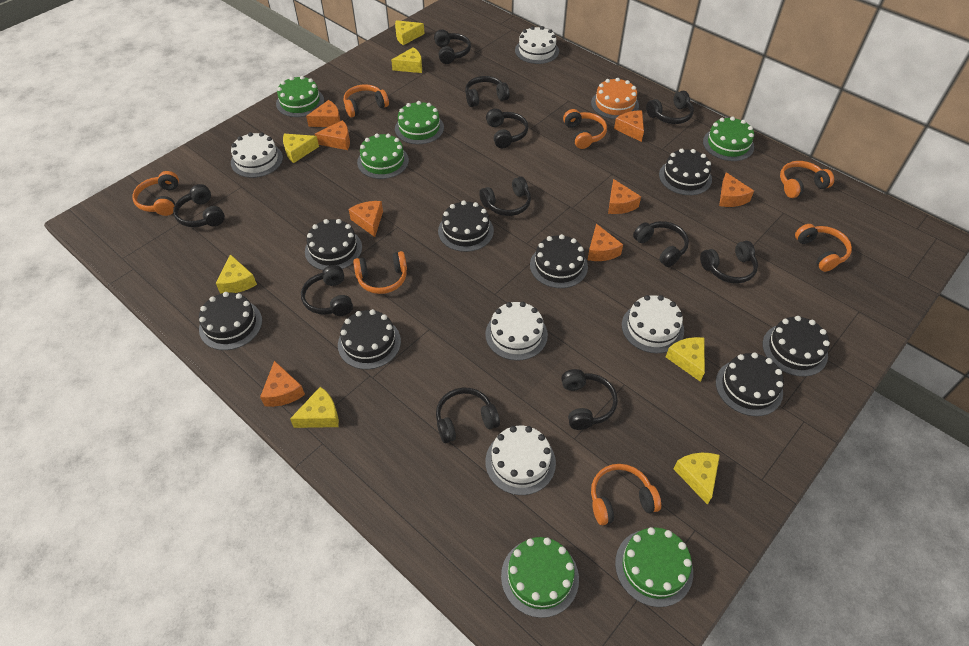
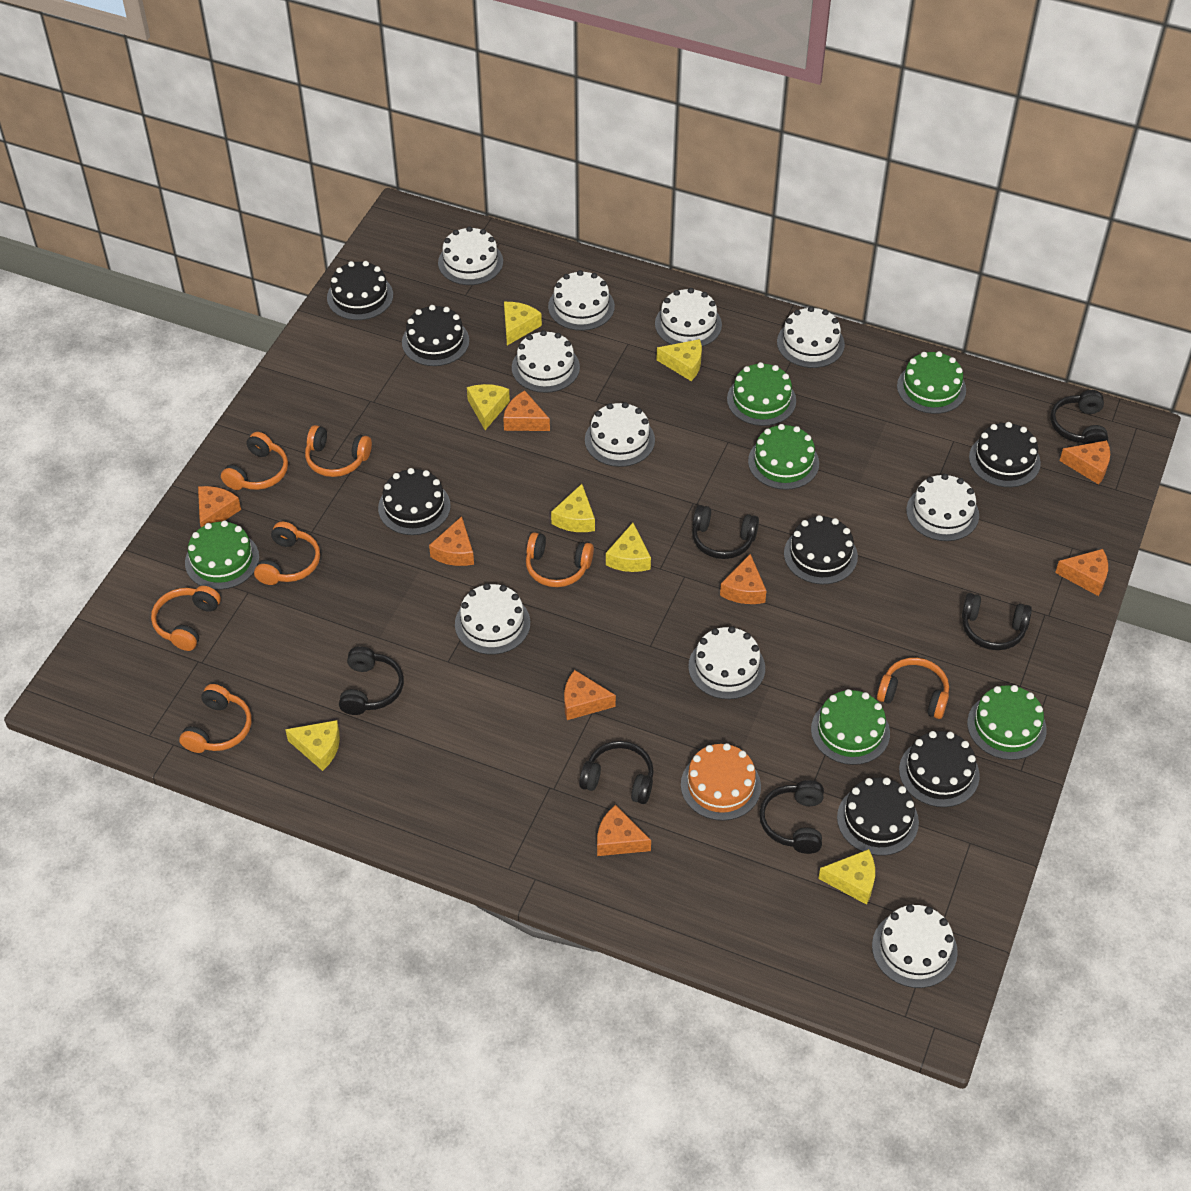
black cake: 8 -> 7
black headphones: 11 -> 6
white cake: 5 -> 10

